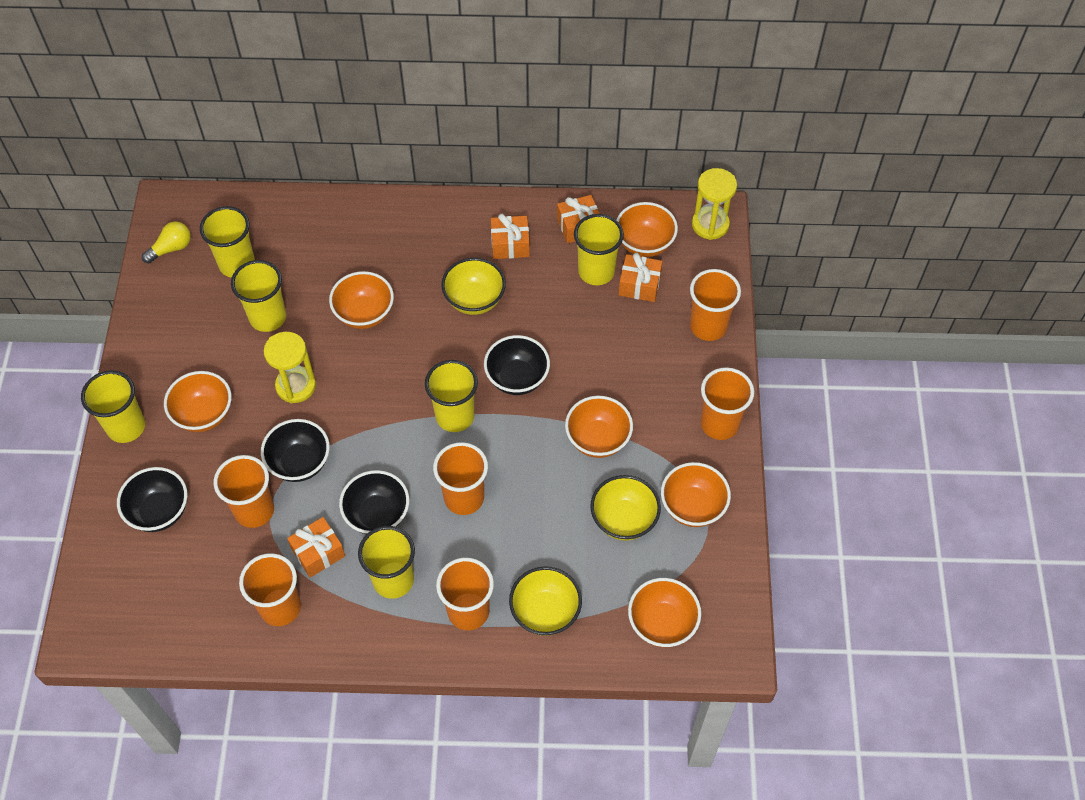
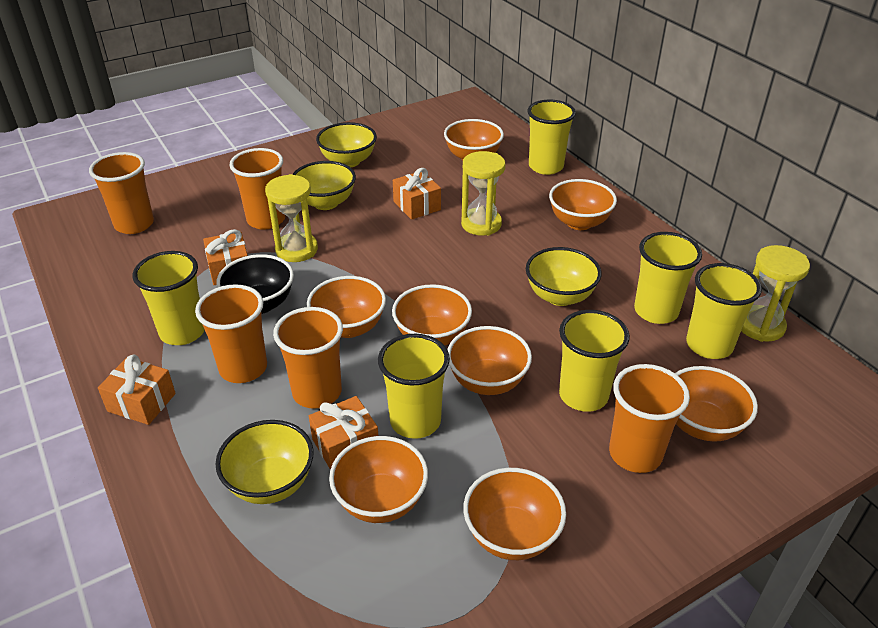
black bowl: 4 -> 1
orange bowl: 6 -> 8
orange cup: 6 -> 5
yellow bowl: 3 -> 4
yellow hourglass: 2 -> 3
yellow light bulb: 1 -> 0

